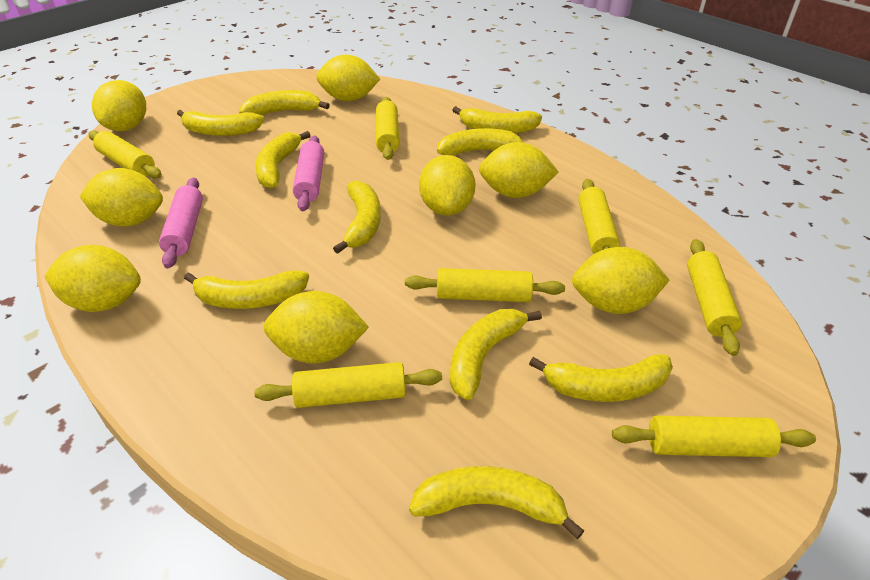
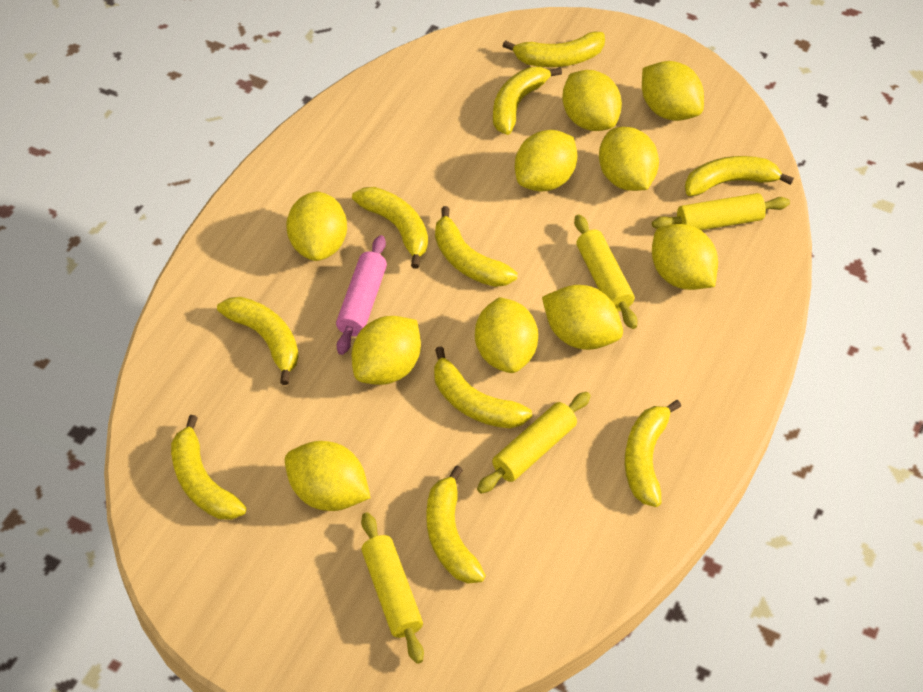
pink rolling pin: 2 -> 1
yellow lemon: 8 -> 10
yellow rolling pin: 7 -> 4

